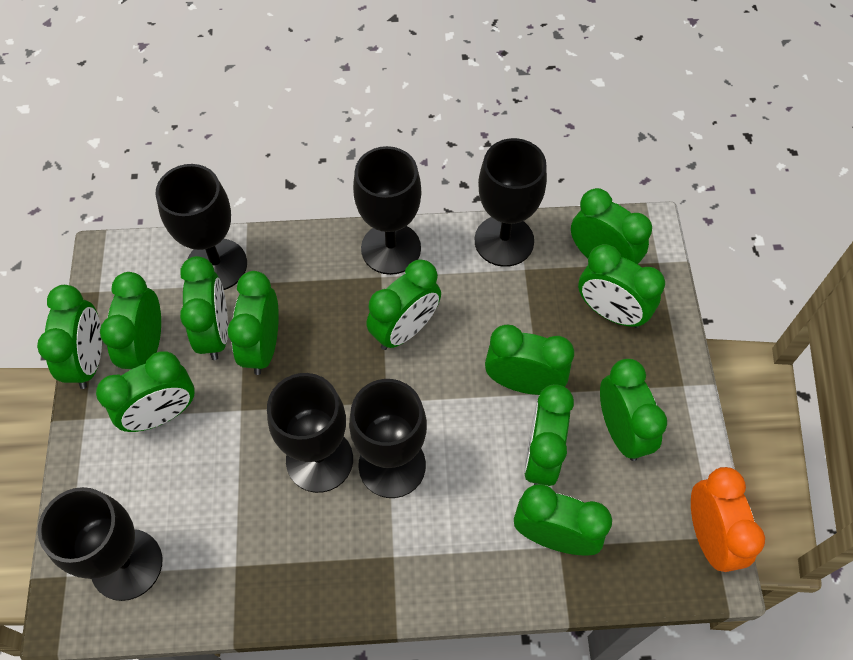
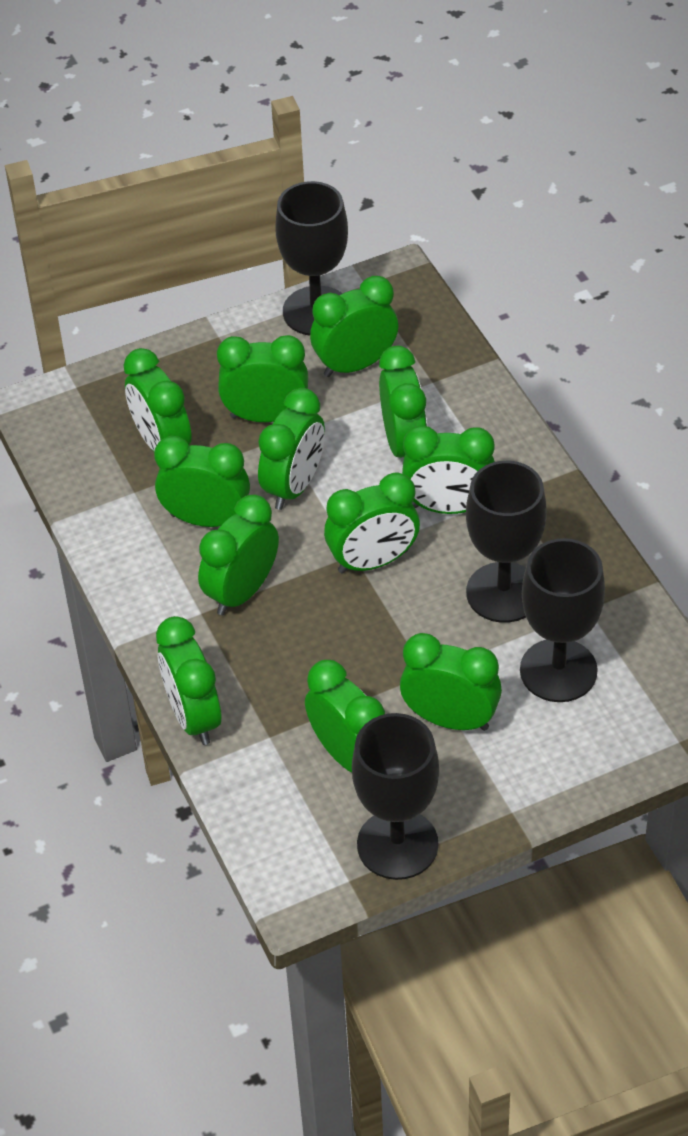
black goblet: 6 -> 4
orange clock: 1 -> 0

